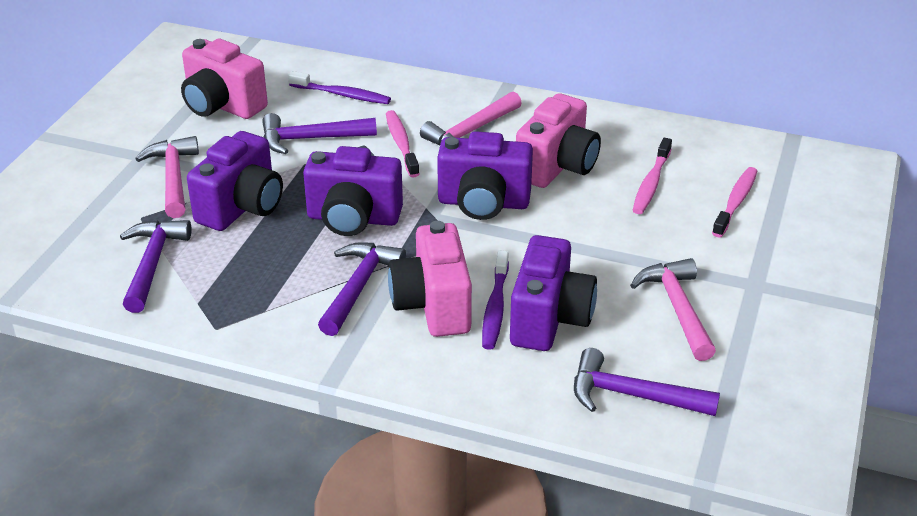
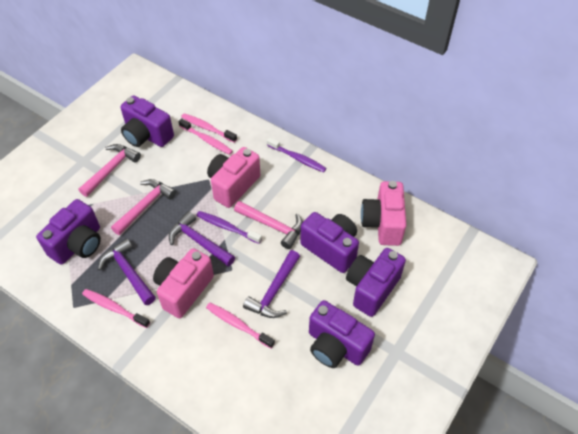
pink toothbrush: 3 -> 4
purple camera: 4 -> 5
purple hammer: 4 -> 3

